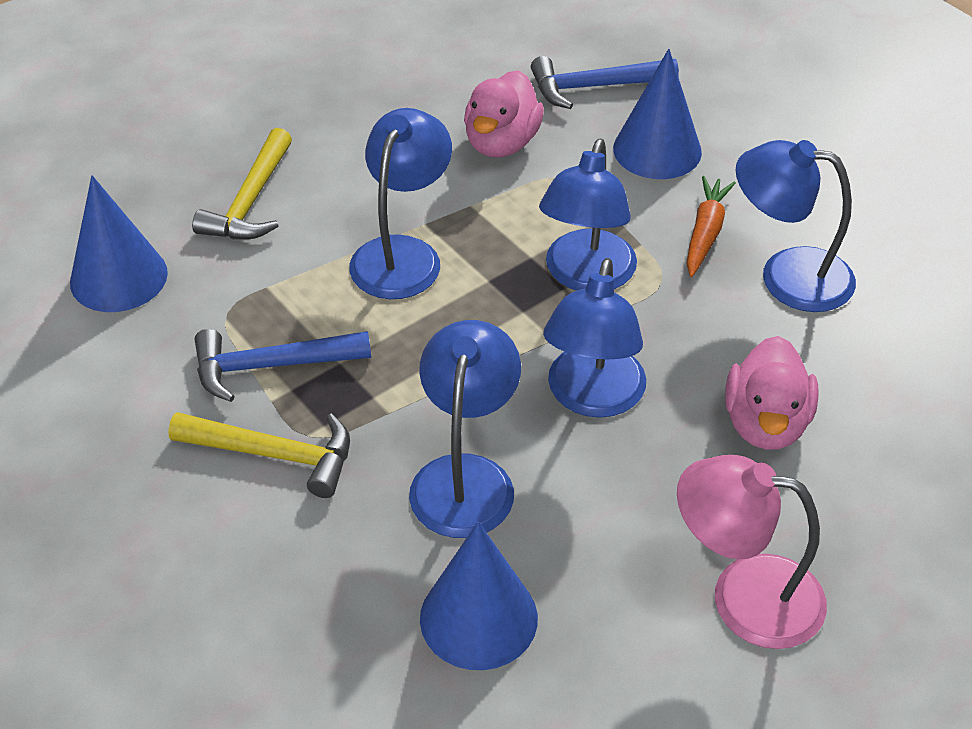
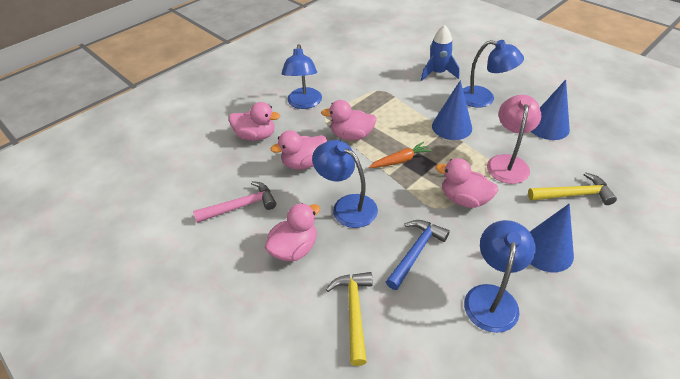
blue hammer: 2 -> 1
blue lamp: 5 -> 4
blue rocket: 0 -> 1
pink duck: 2 -> 5
pink hammer: 0 -> 1

